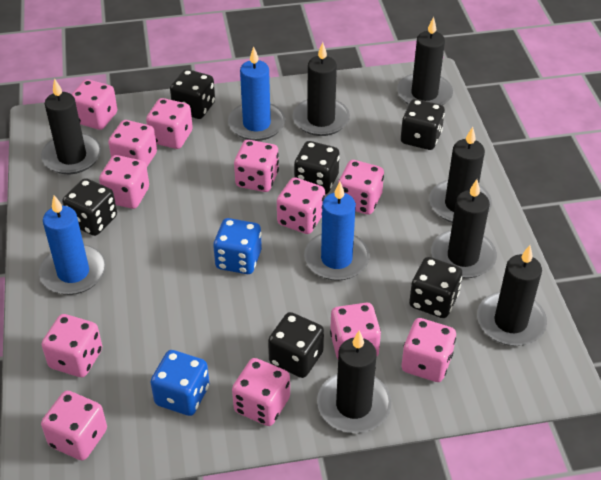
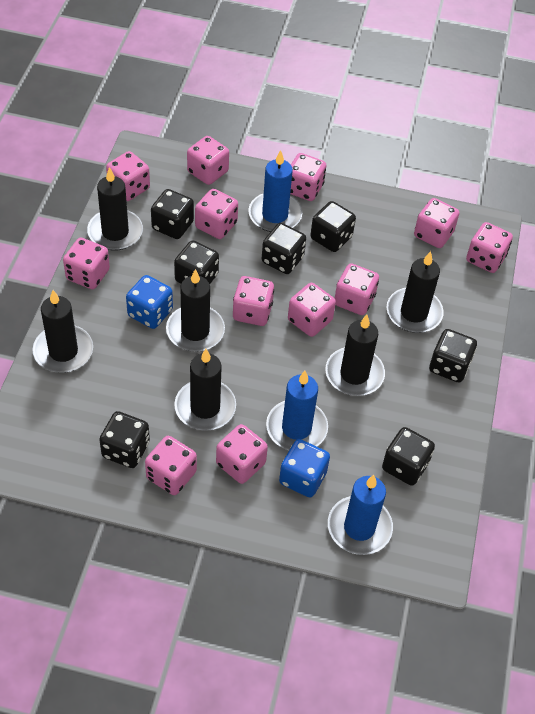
black candle: 7 -> 6
black dice: 6 -> 7

